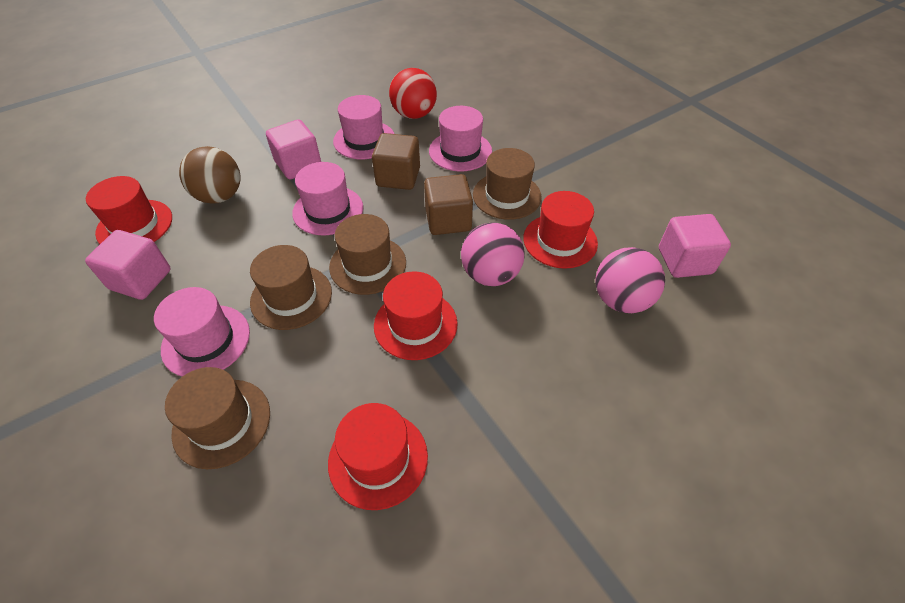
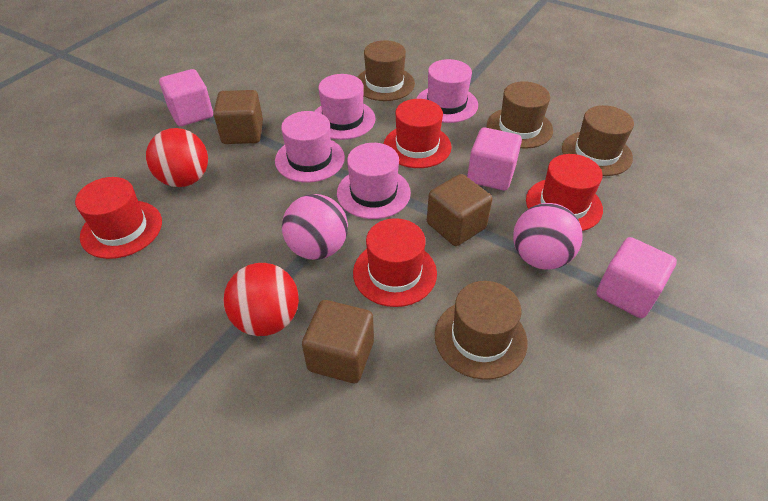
brown ball: 1 -> 0
brown cube: 2 -> 3
red ball: 1 -> 2

